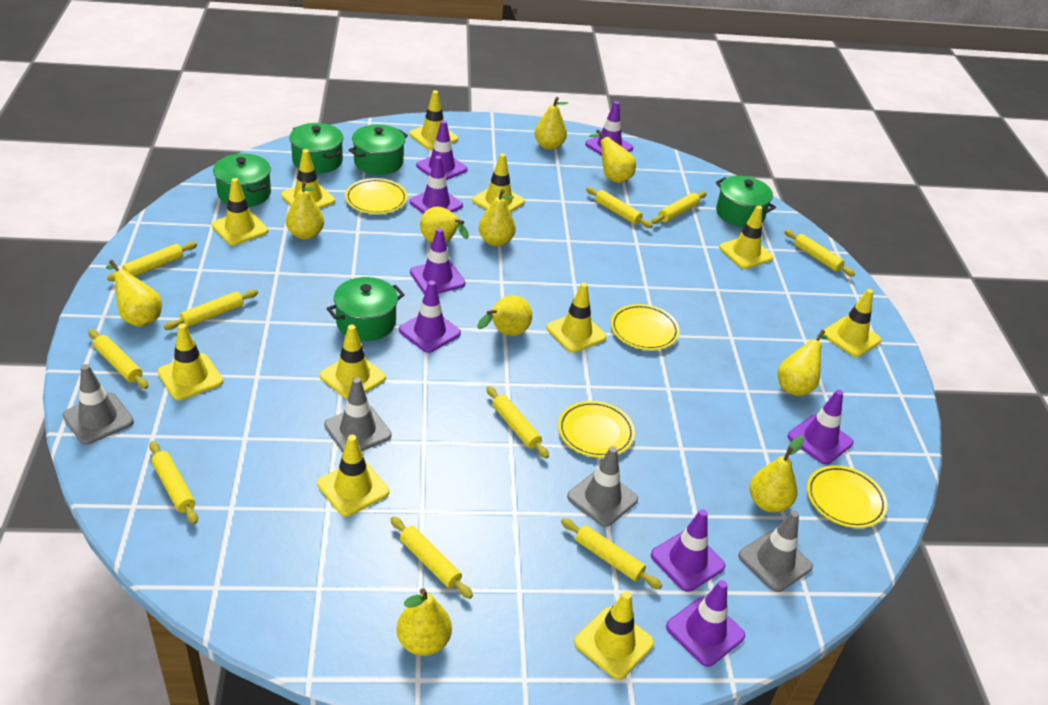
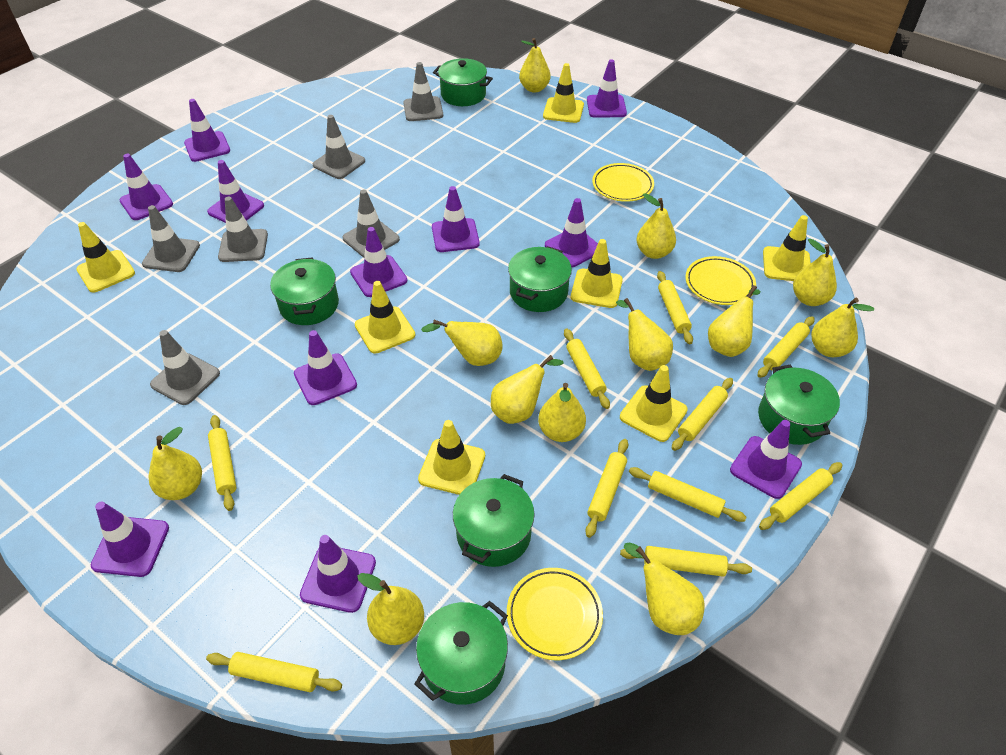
green pot: 5 -> 6
grey traffic cone: 4 -> 6
purple traffic cone: 8 -> 11
yellow pear: 10 -> 12
yellow plate: 4 -> 3
yellow traffic cone: 11 -> 7

